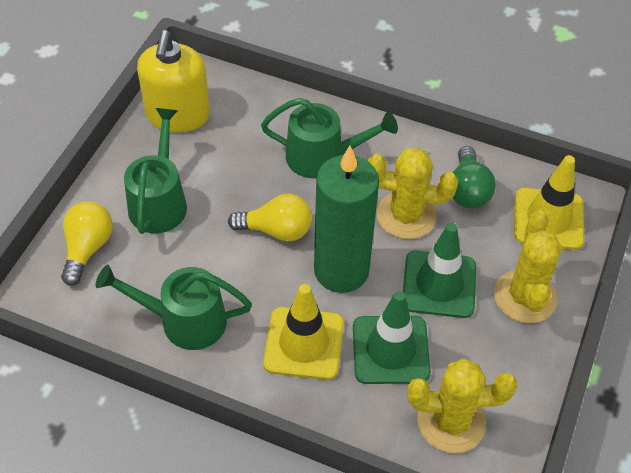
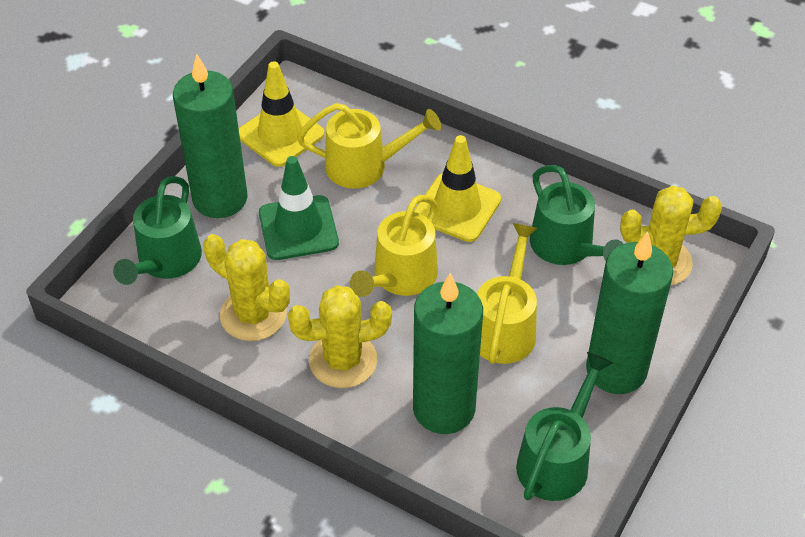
green candle: 1 -> 3
green light bulb: 1 -> 0
green traffic cone: 2 -> 1
yellow light bulb: 2 -> 0
yellow soap dispenser: 1 -> 0
yellow watering can: 0 -> 3

